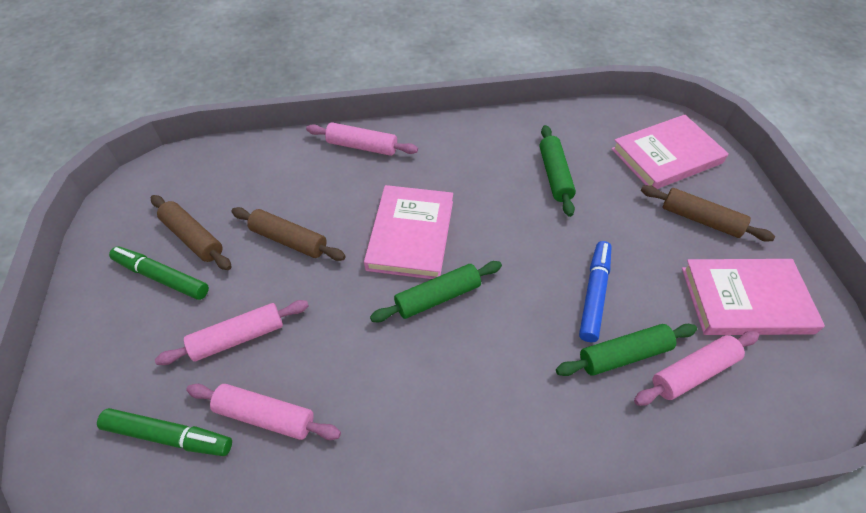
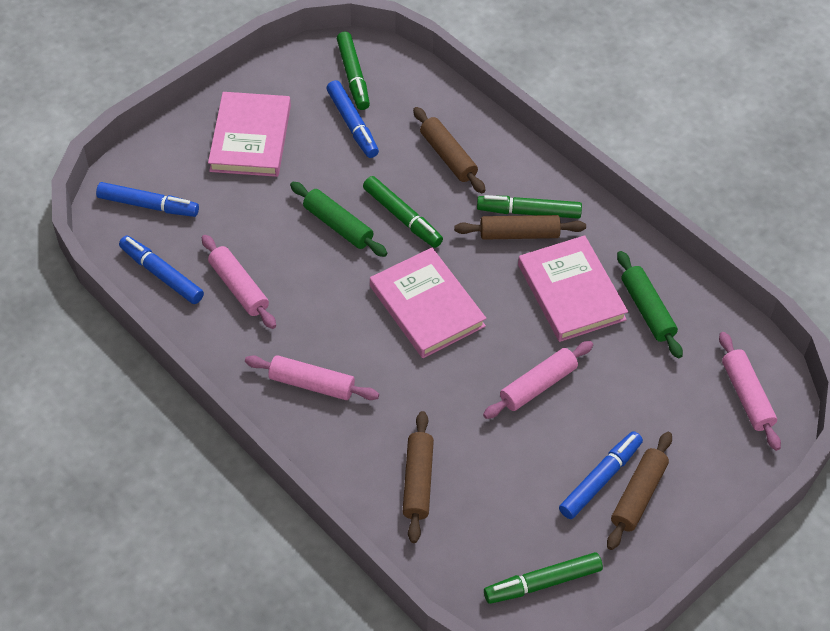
blue marker: 1 -> 4
brown rolling pin: 3 -> 4
green marker: 2 -> 4
green rolling pin: 3 -> 2

